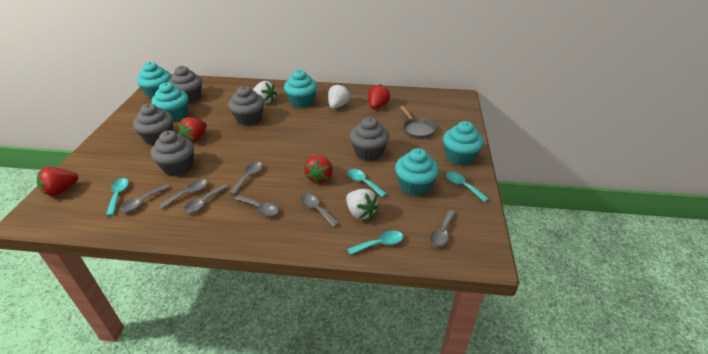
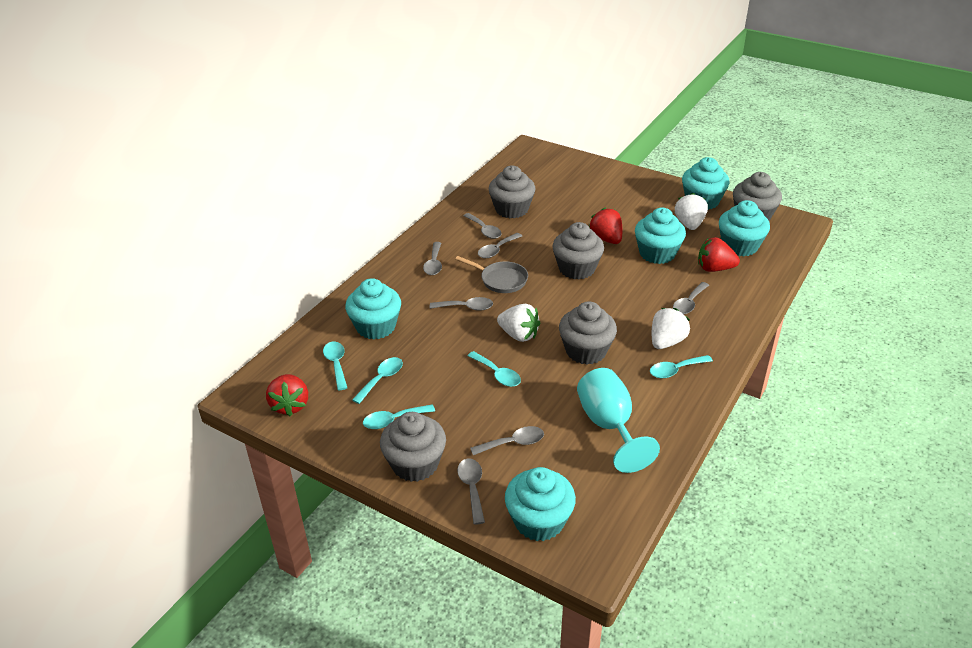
red strawberry: 4 -> 3
turquoise goblet: 0 -> 1
turquoise spoon: 4 -> 5

